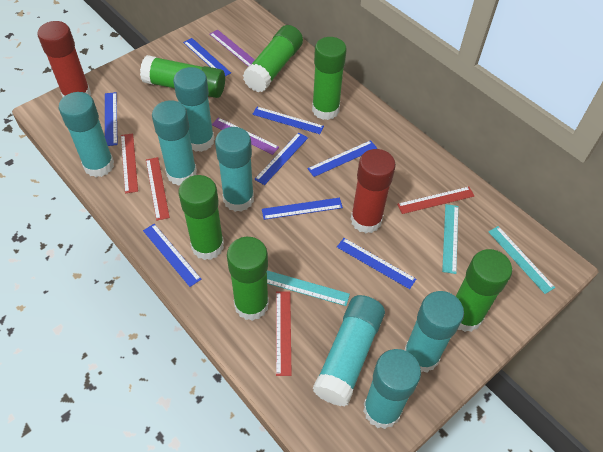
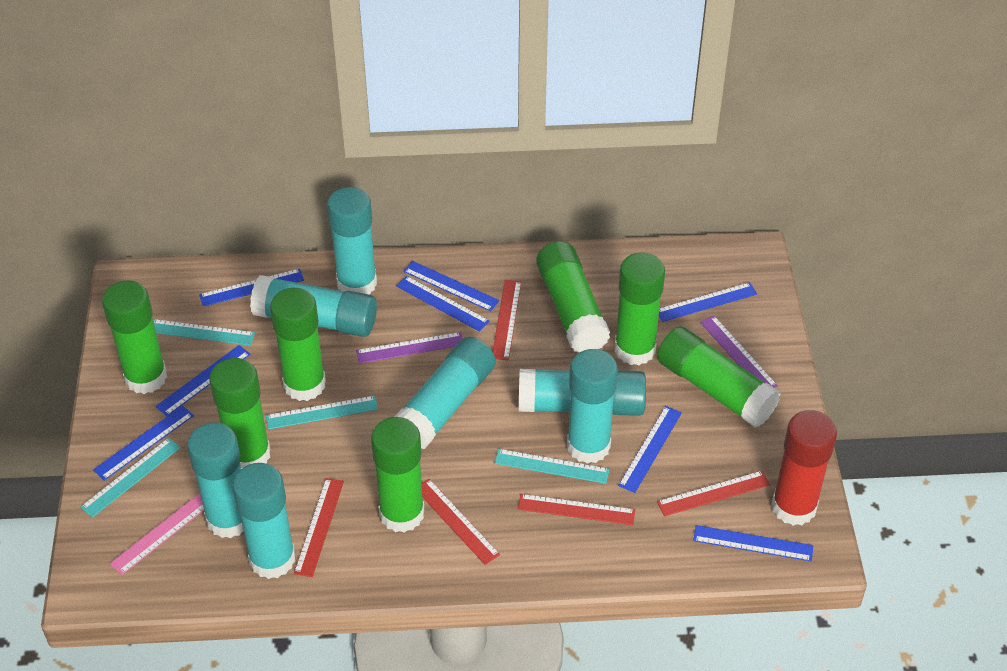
green glue stick: 6 -> 7
pink ruler: 0 -> 1
red glue stick: 2 -> 1
red ruler: 4 -> 5
turquoise ruler: 3 -> 4

